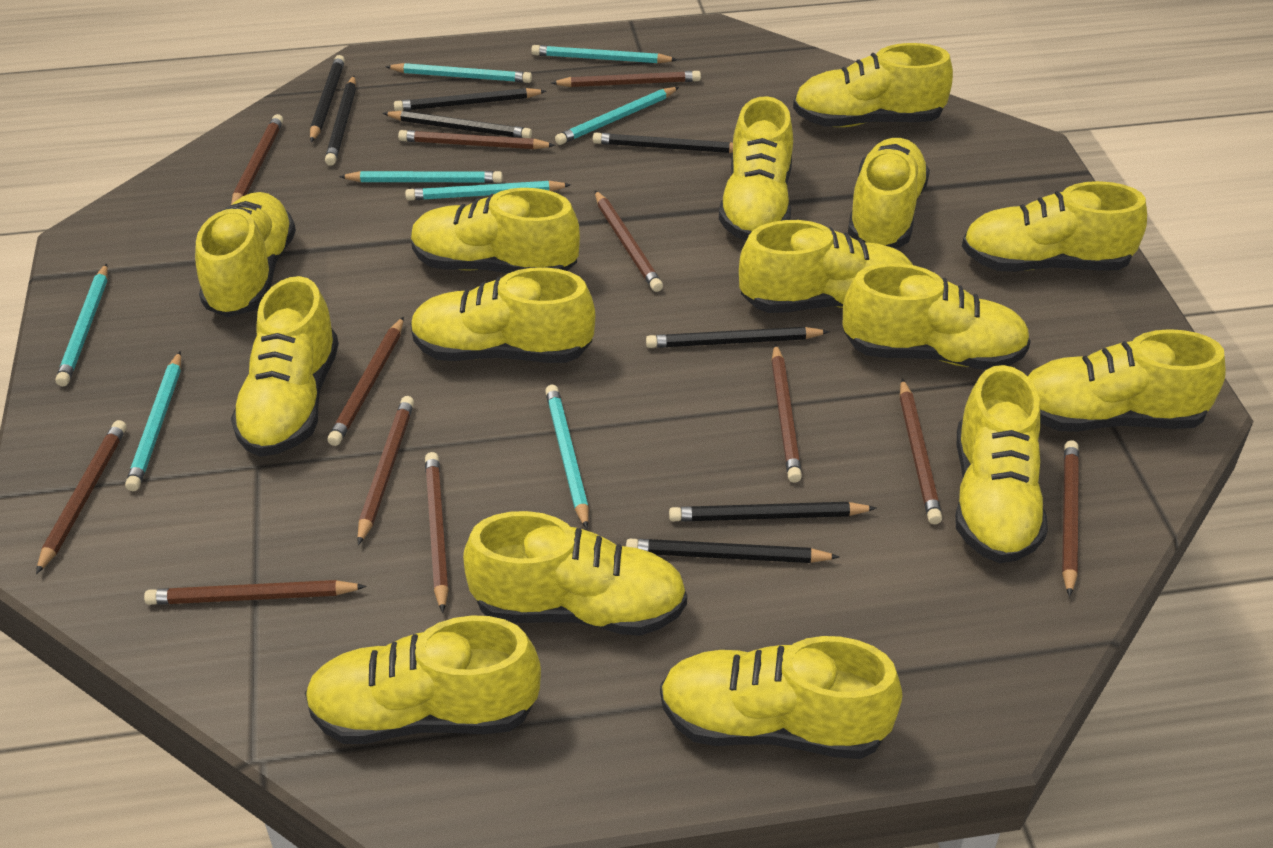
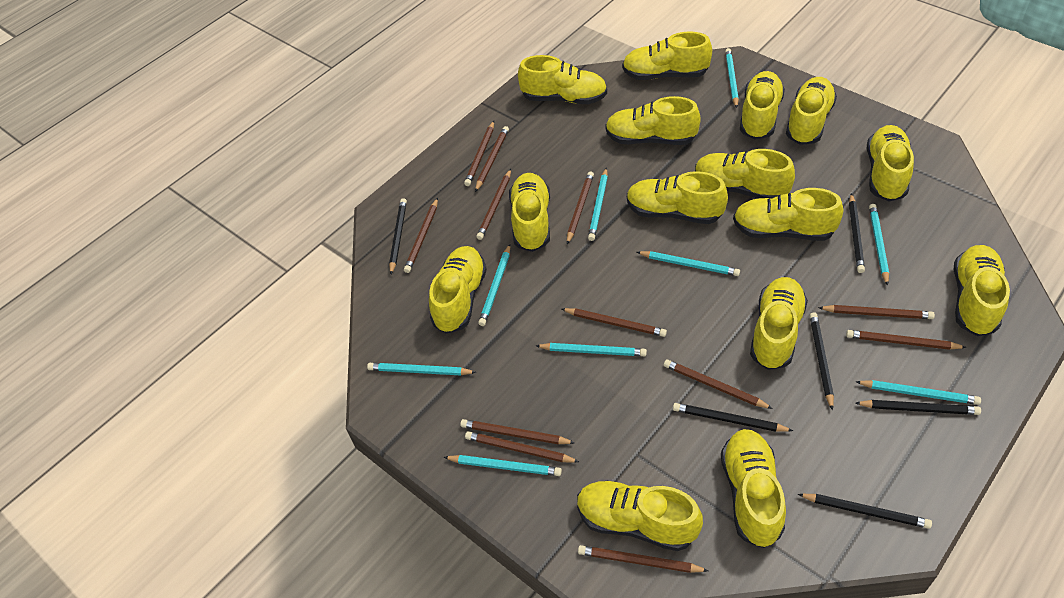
black pencil: 8 -> 6
turquoise pencil: 8 -> 9

